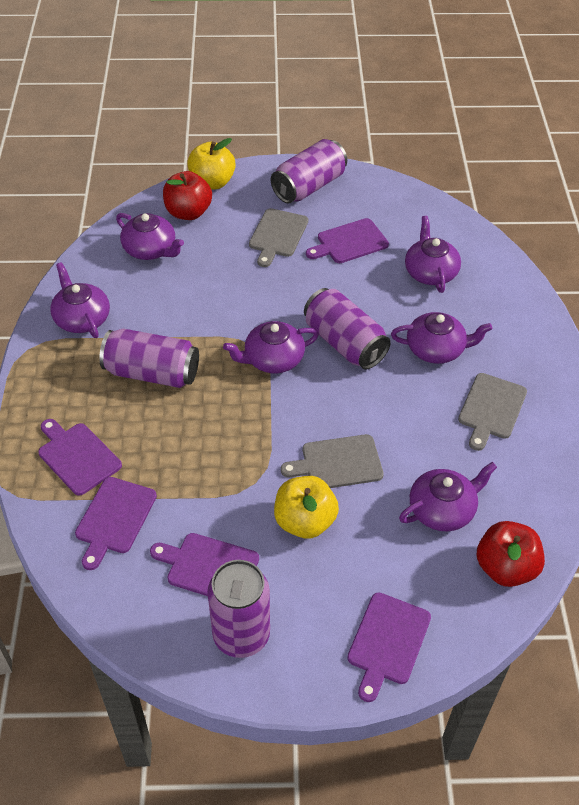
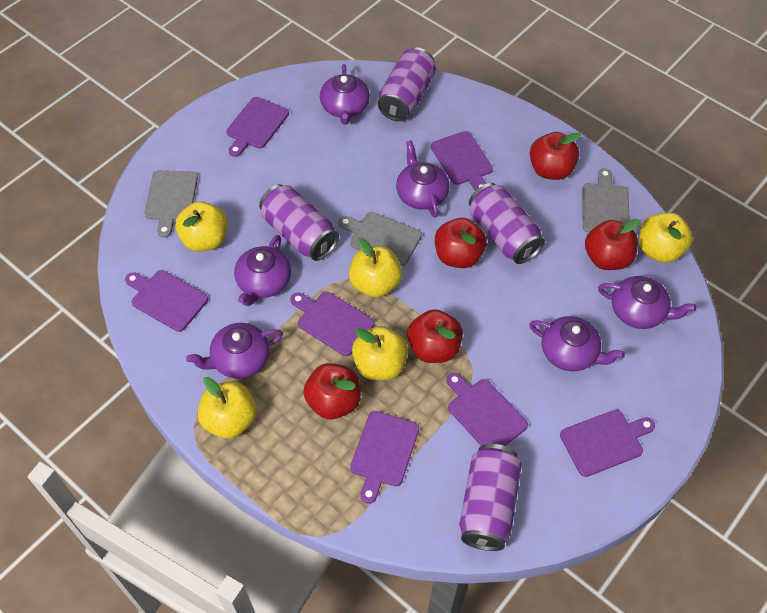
purple cutting board: 5 -> 7
red apple: 2 -> 5
yellow apple: 2 -> 5

